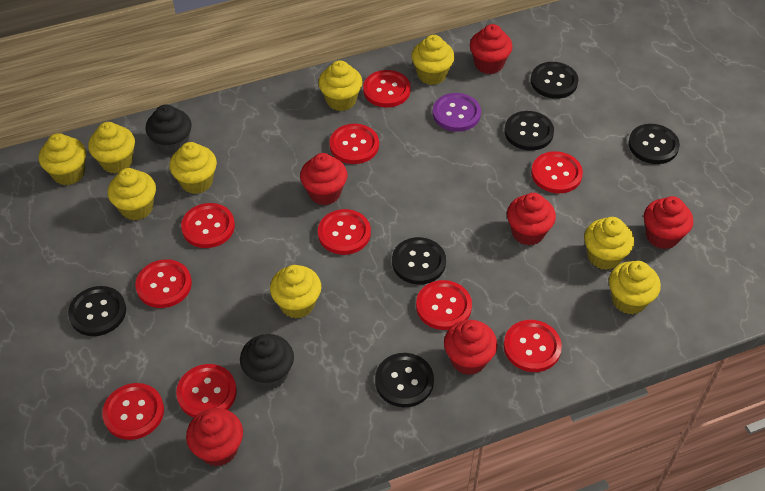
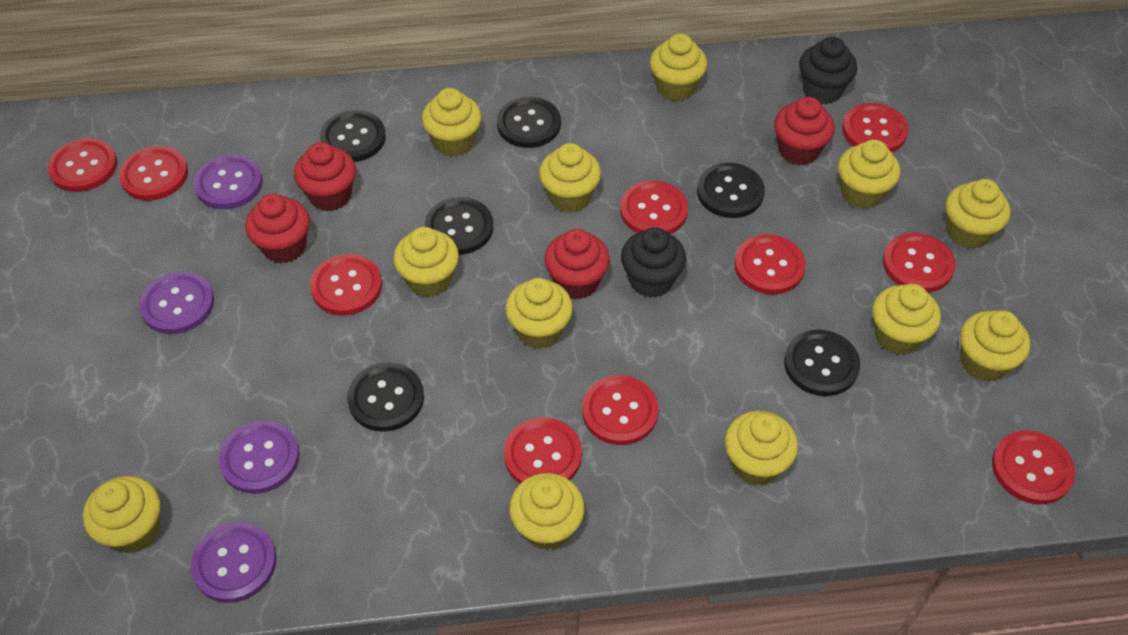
purple button: 1 -> 4
red cupcake: 6 -> 4
yellow cupcake: 9 -> 12

